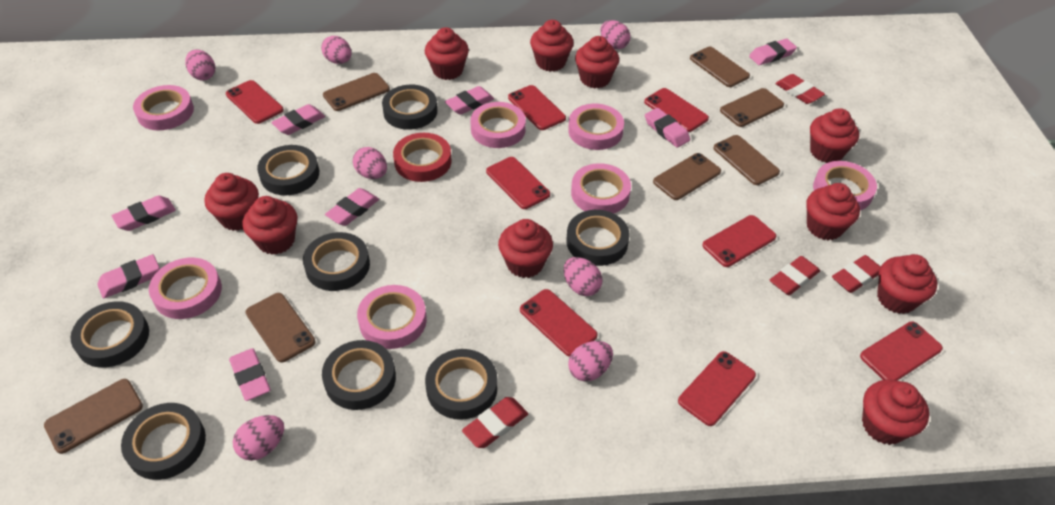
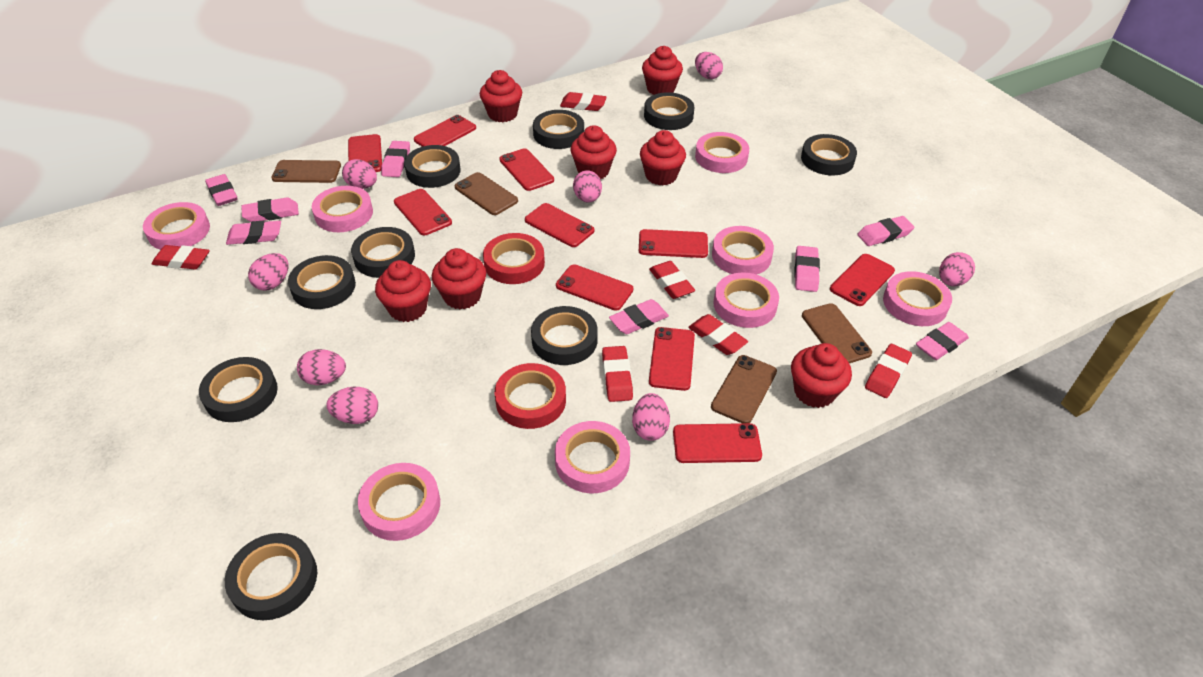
black tape: 8 -> 9
brown phone: 7 -> 4
pink egg: 7 -> 8
pink tape: 7 -> 8
red cupcake: 10 -> 7
red eraser: 4 -> 6
red phone: 8 -> 10
red tape: 1 -> 2

